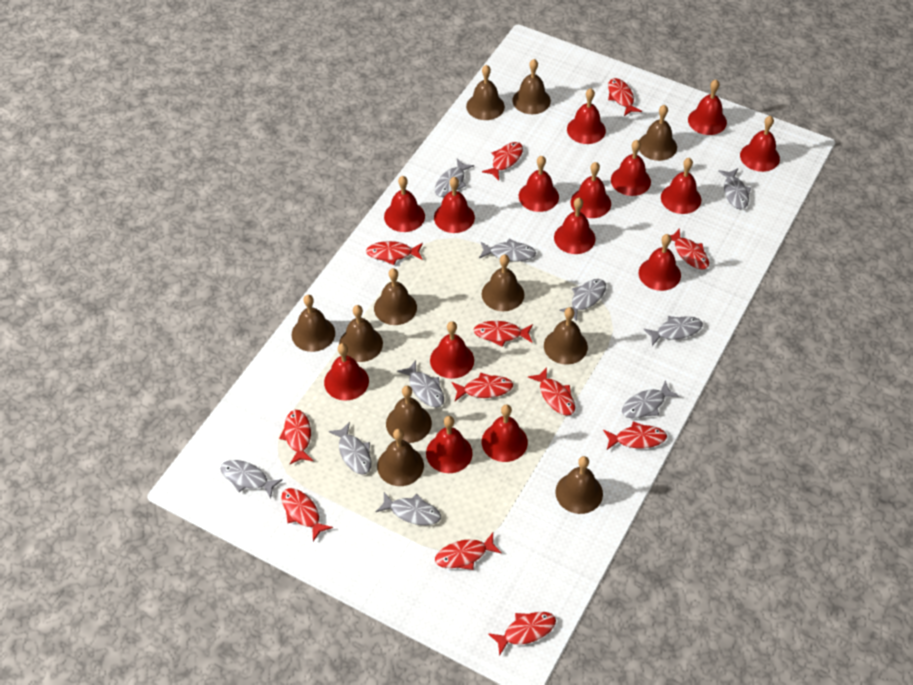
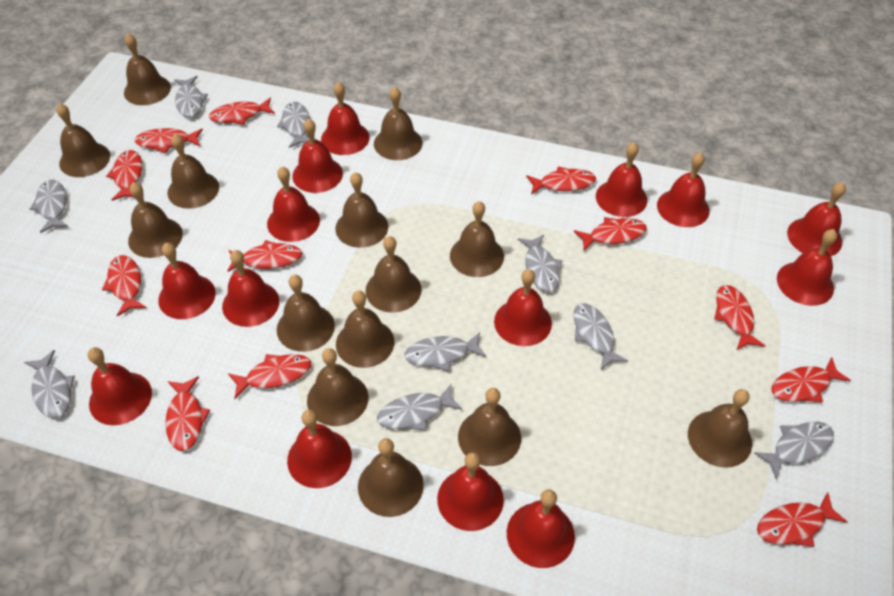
brown bell: 11 -> 14
grey fish: 10 -> 9
red bell: 15 -> 14

